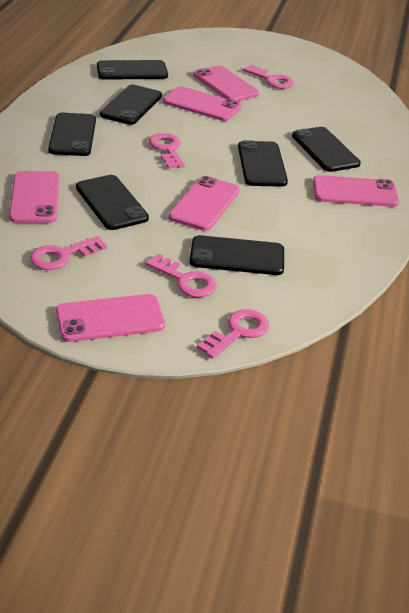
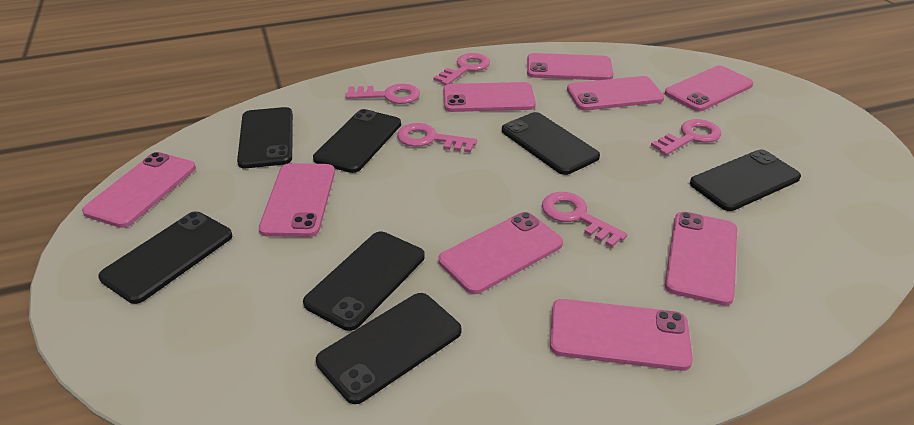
pink phone: 6 -> 9

